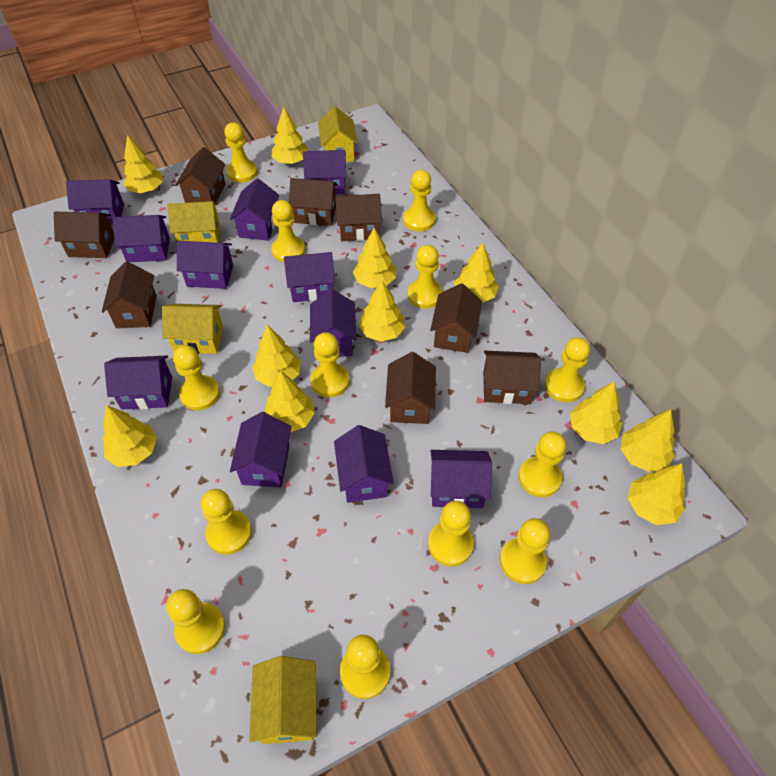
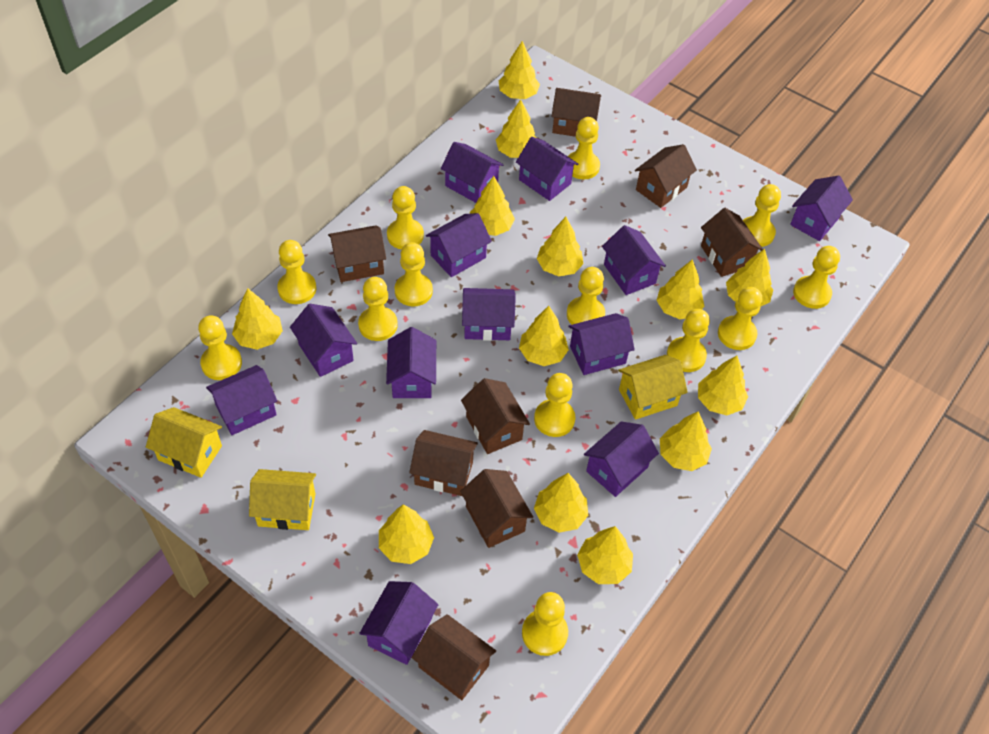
purple house: 11 -> 12
yellow house: 4 -> 3
yellow tree: 11 -> 13

